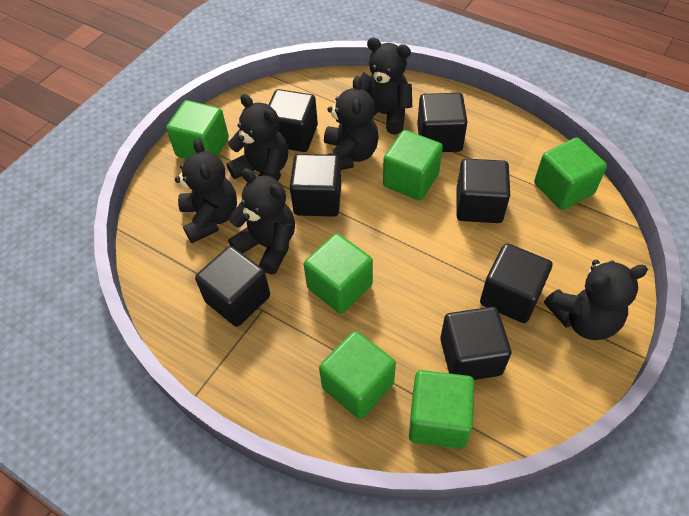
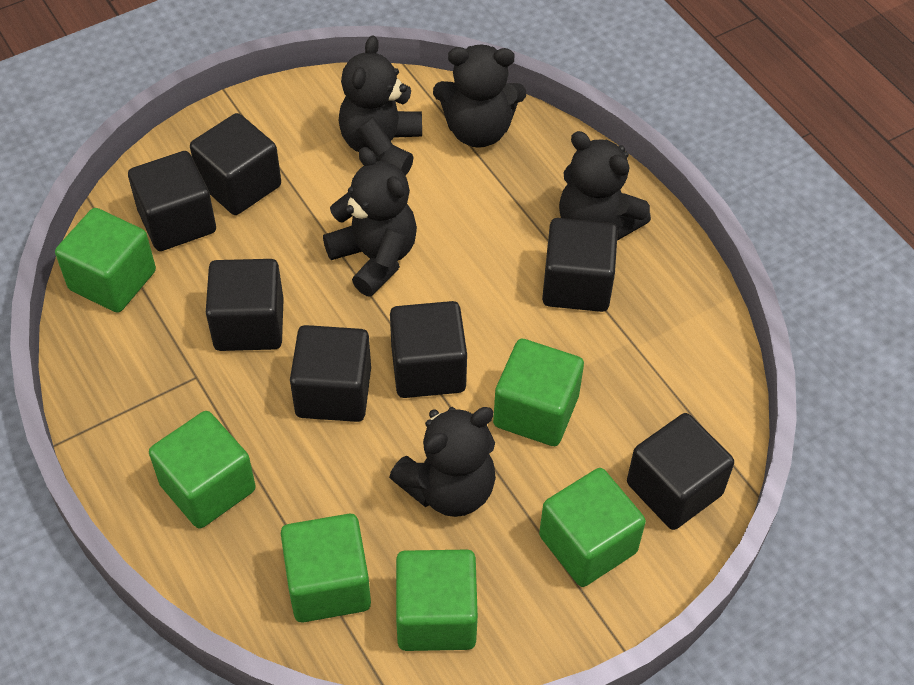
black teddy bear: 6 -> 5

